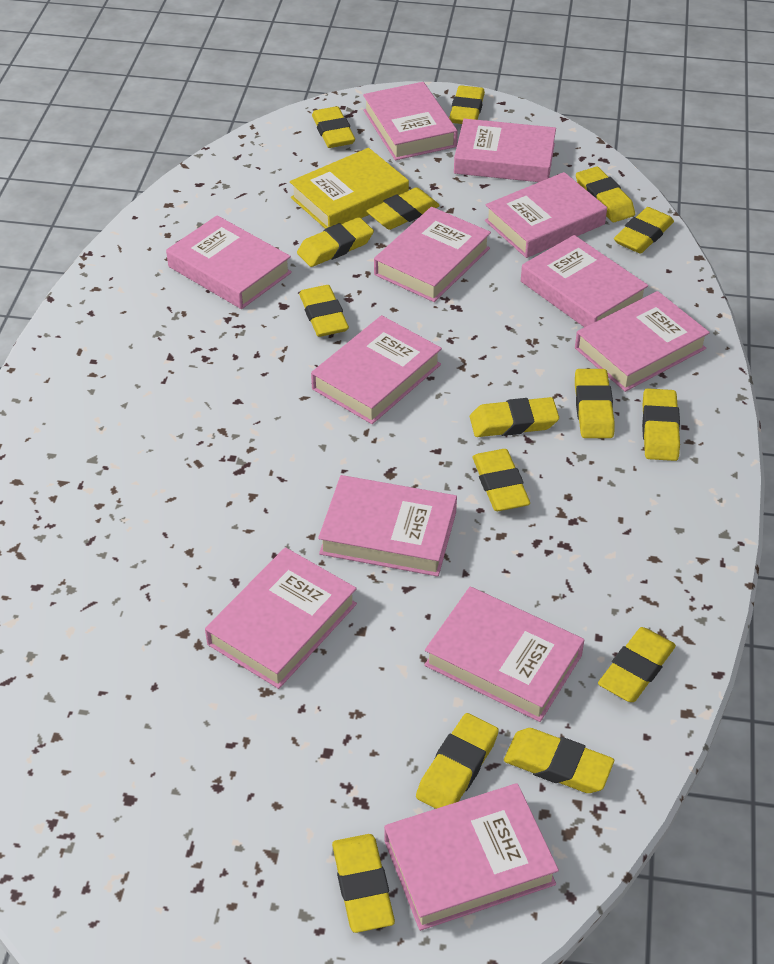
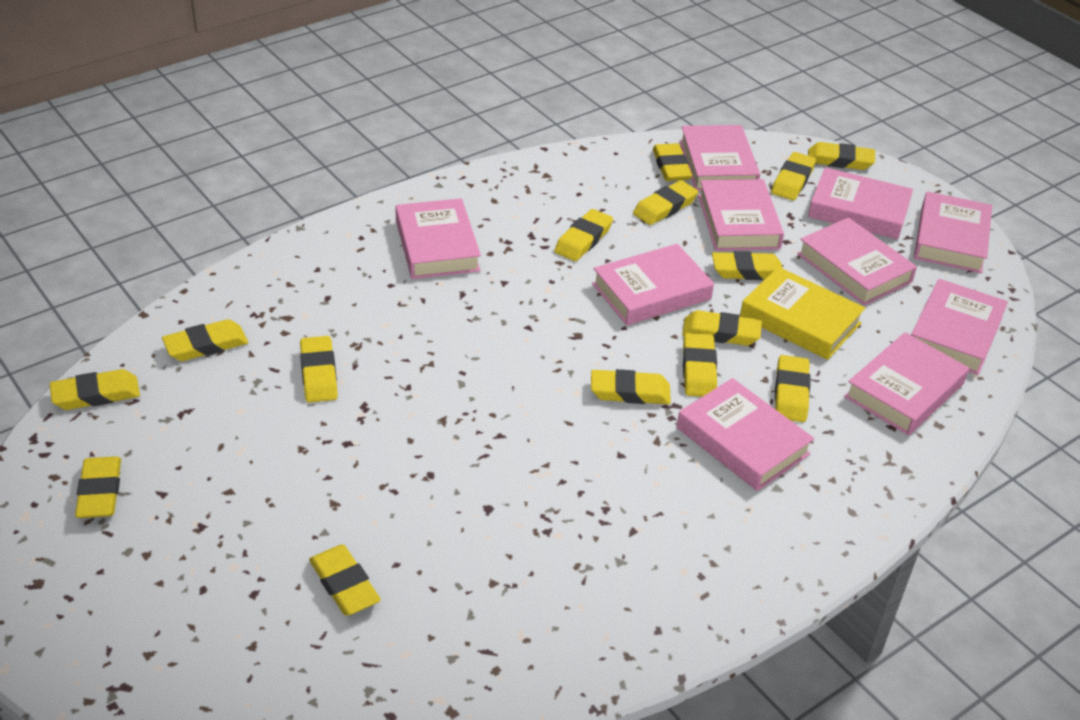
pink book: 12 -> 10

